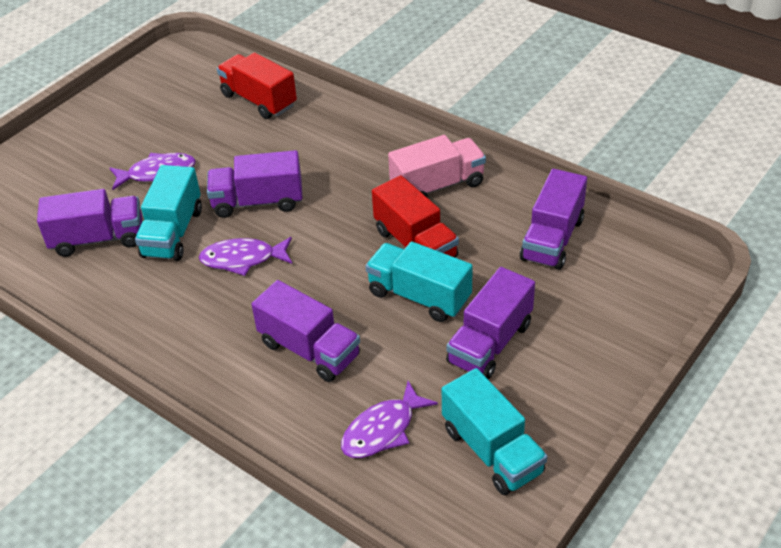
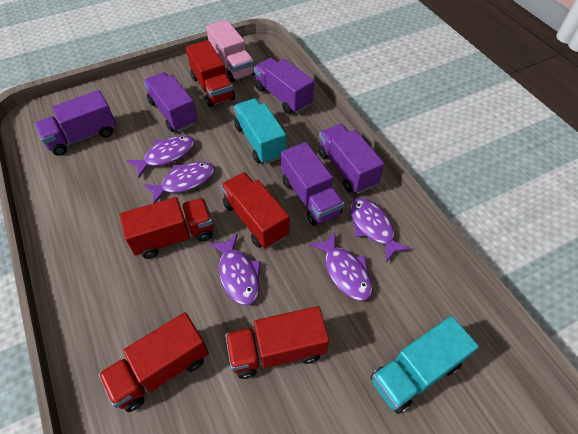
purple fish: 3 -> 5
red truck: 2 -> 5
turquoise truck: 3 -> 2

